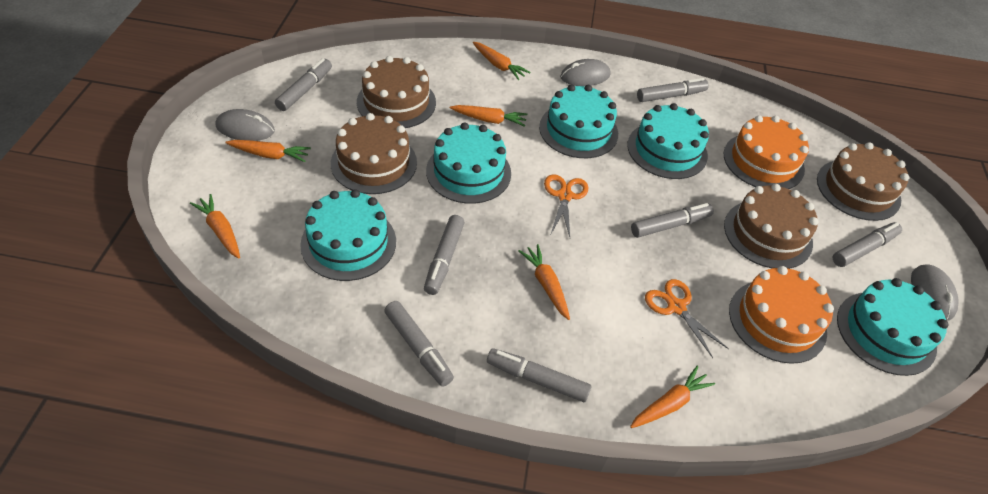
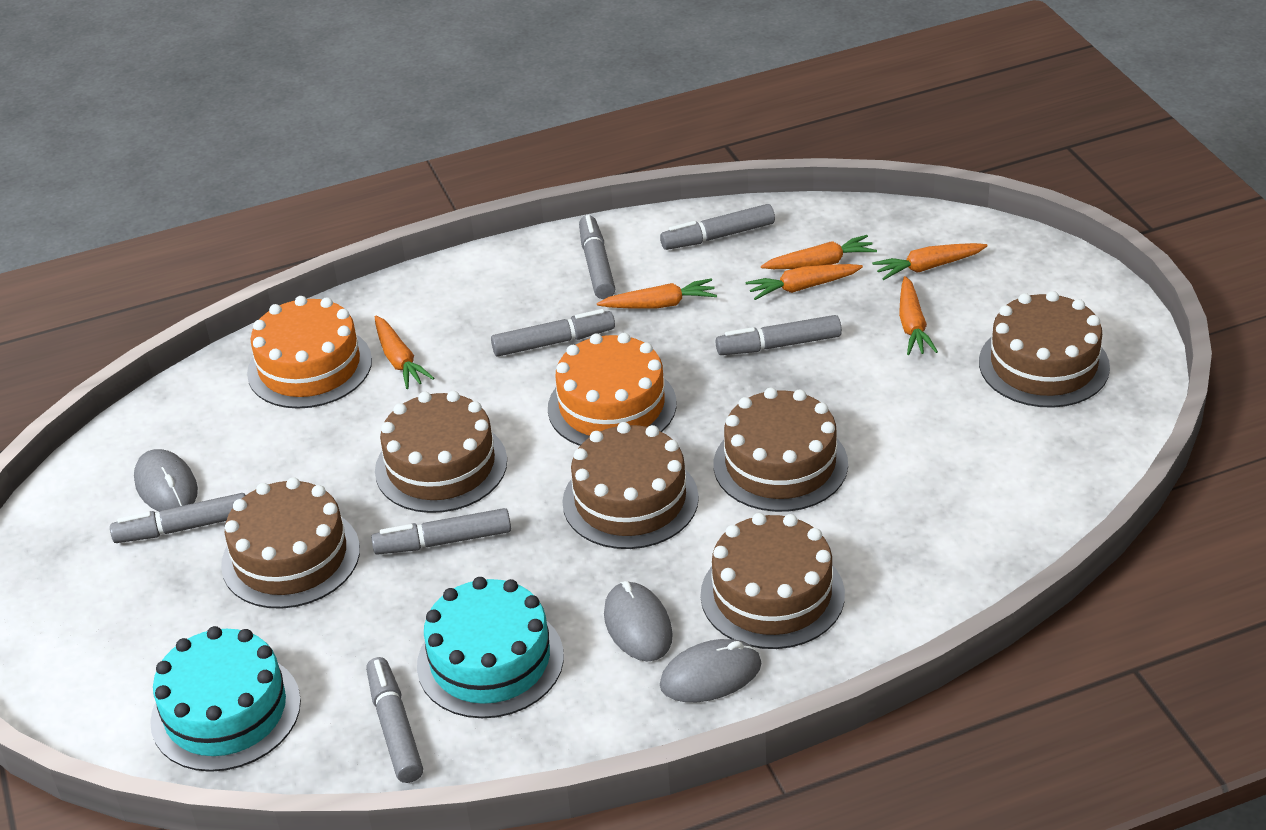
brown cake: 4 -> 6
orange scissors: 2 -> 0
turquoise cake: 5 -> 2

